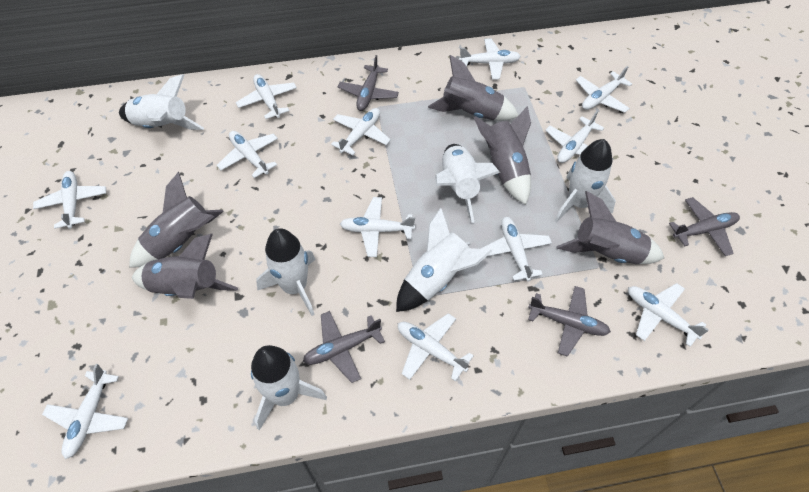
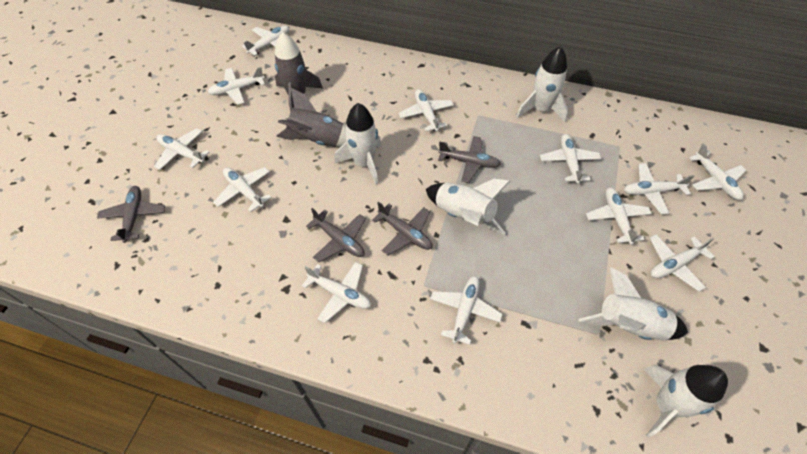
grey rocket: 5 -> 2
white rocket: 6 -> 5

